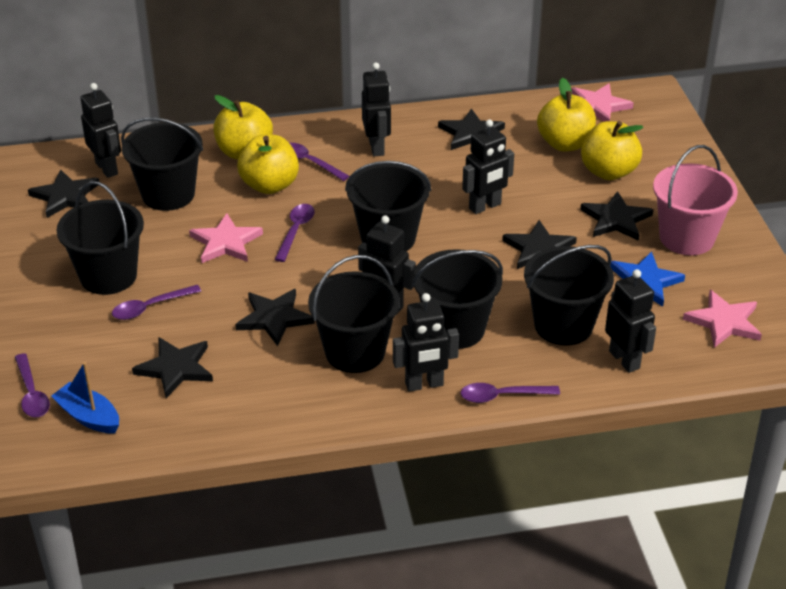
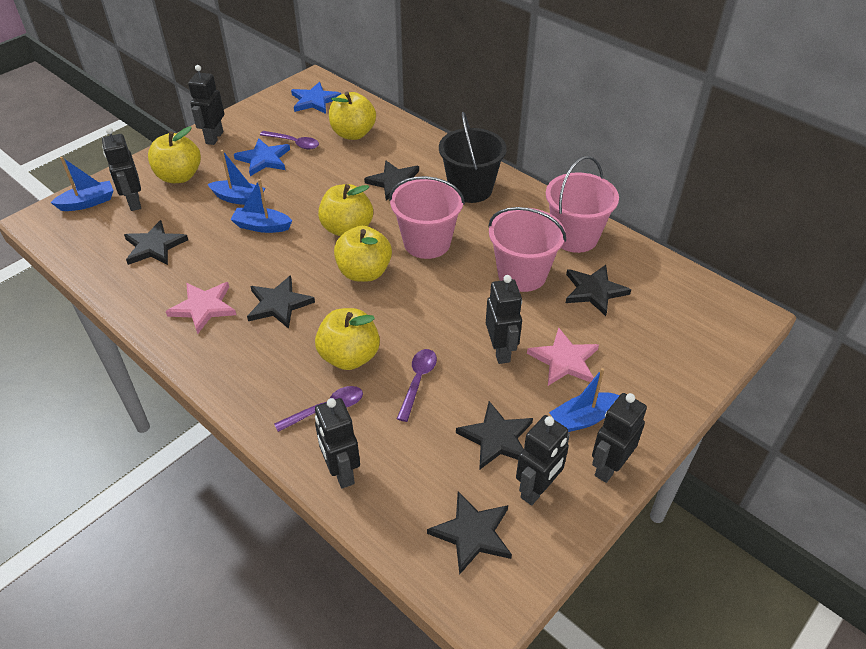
black bucket: 6 -> 1
blue boat: 1 -> 4
blue star: 1 -> 2
pink bucket: 1 -> 3
pink star: 3 -> 2
purple spoon: 5 -> 3
yellow apple: 4 -> 5

